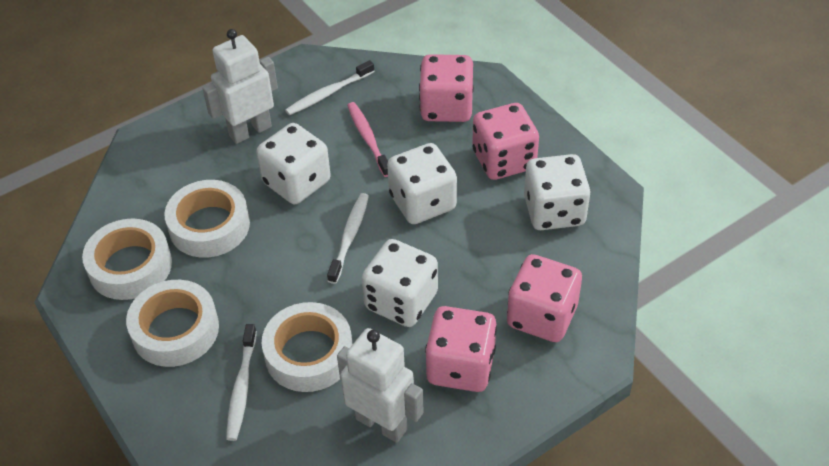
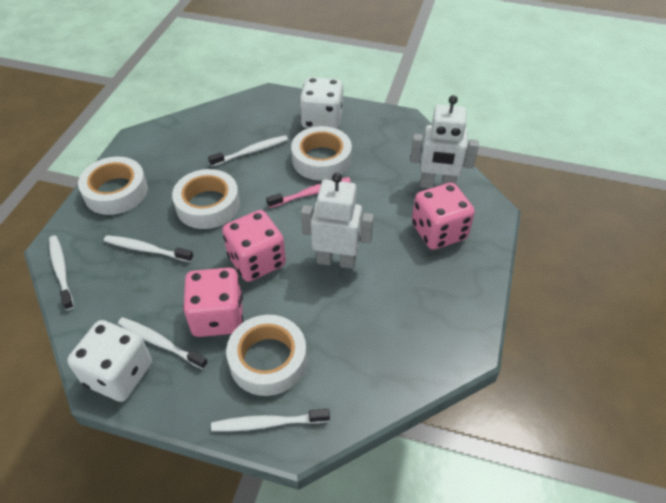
pink dice: 4 -> 3
white dice: 4 -> 2
white toothbrush: 3 -> 5

